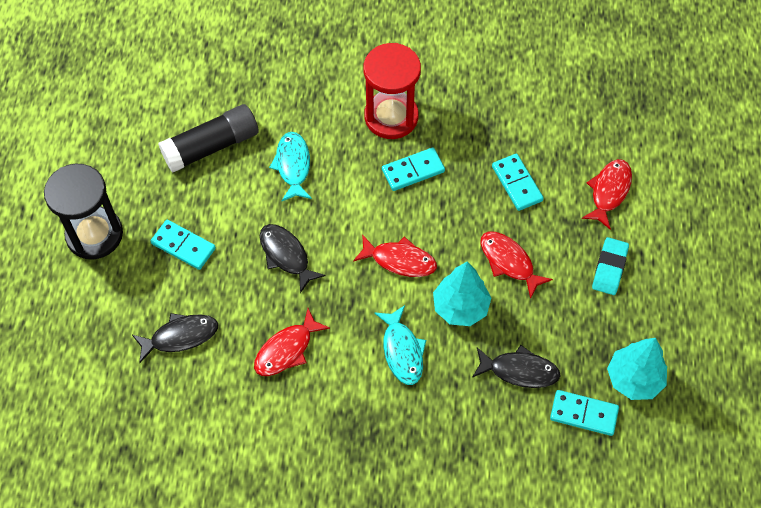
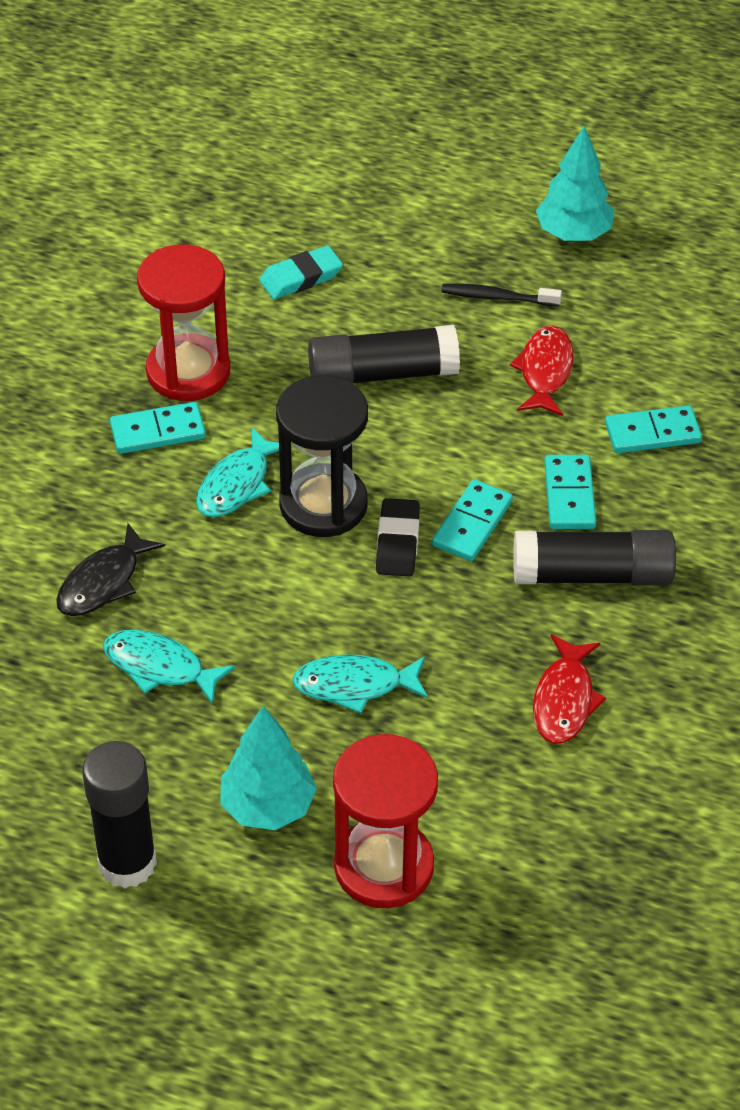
black eraser: 0 -> 1
black fish: 3 -> 1
black glue stick: 1 -> 3
black toothbrush: 0 -> 1
red fish: 4 -> 2
red hourglass: 1 -> 2
turquoise fish: 2 -> 3

